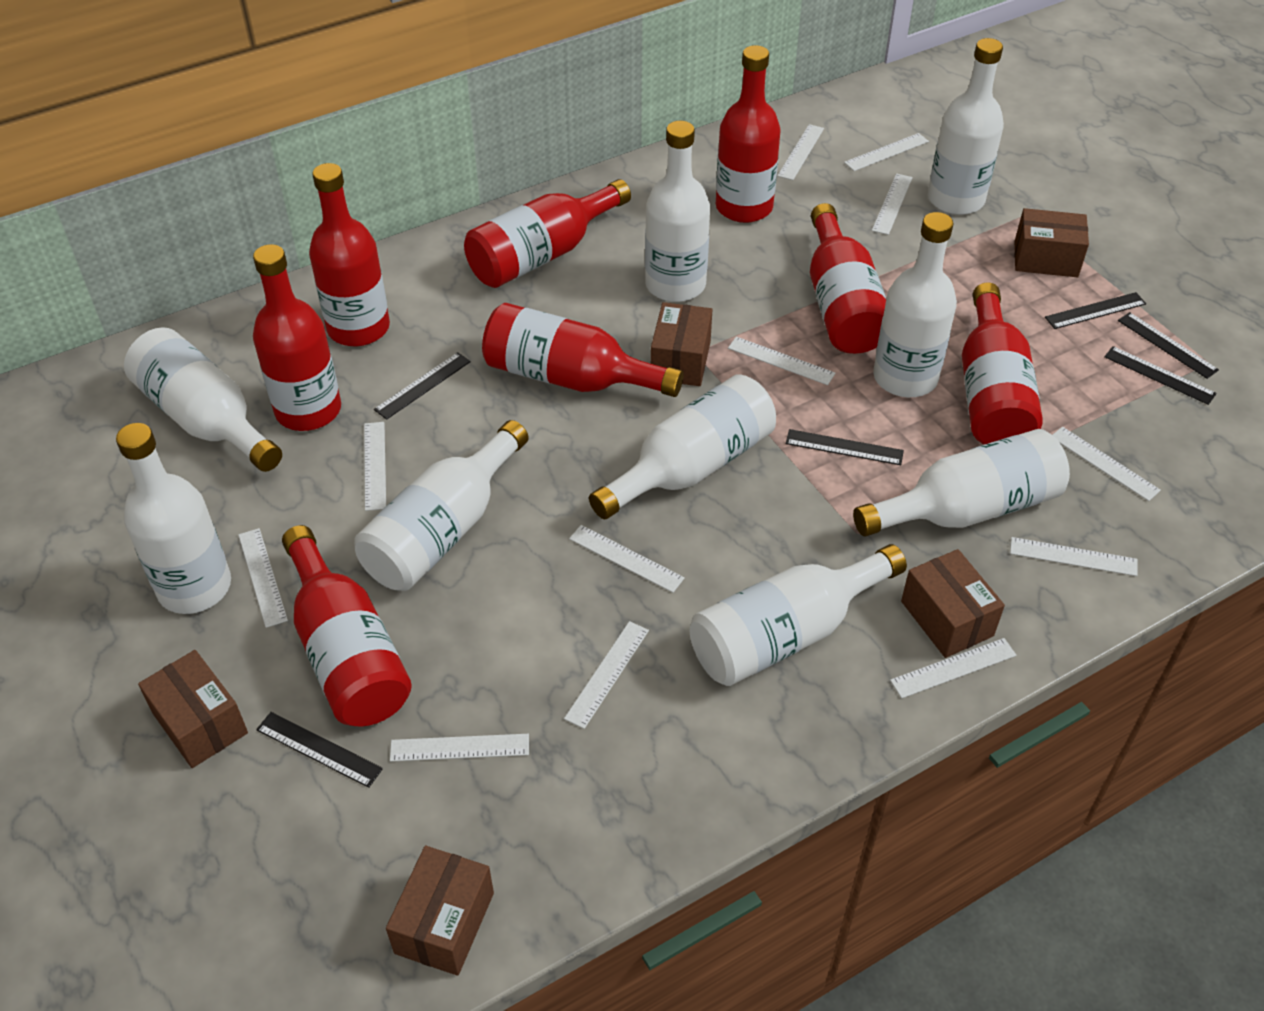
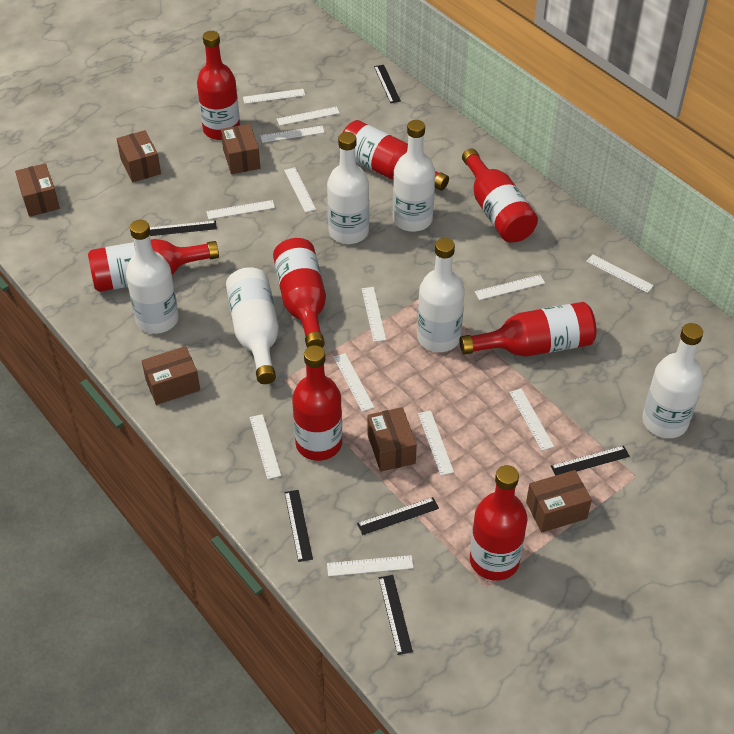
brown box: 5 -> 6
white bottle: 9 -> 6
white ruler: 12 -> 13

